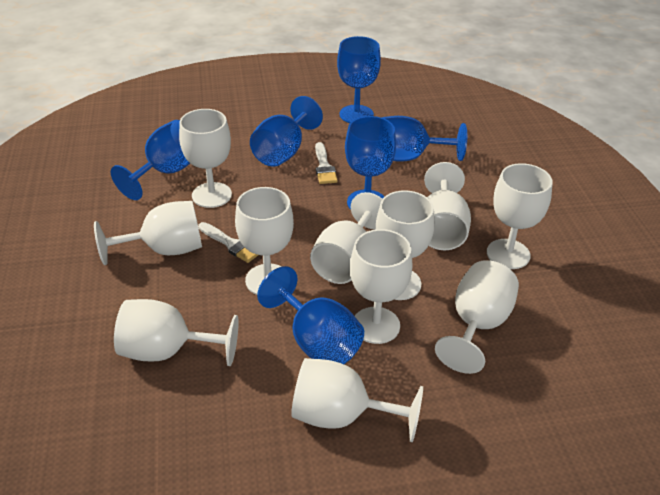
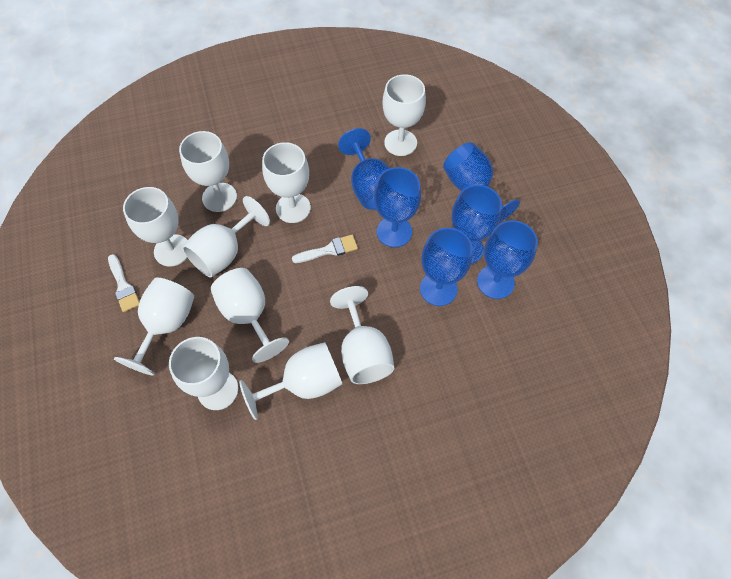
white goblet: 11 -> 10

